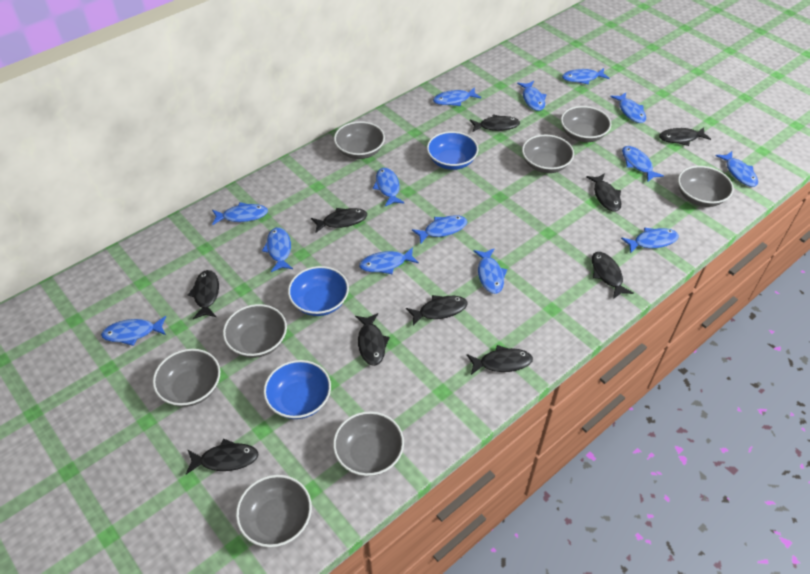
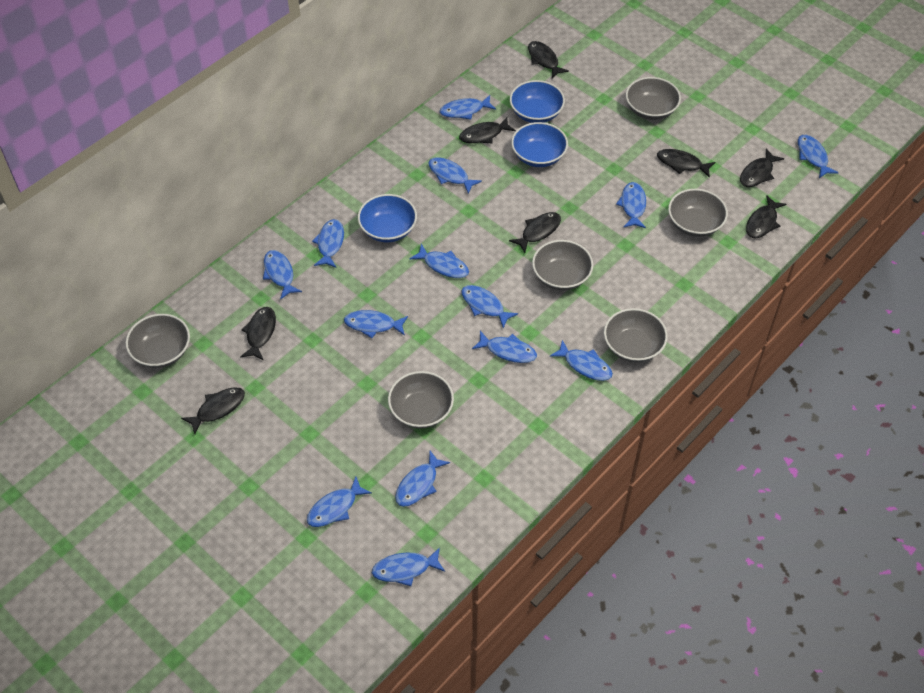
black fish: 10 -> 8
grey bowl: 8 -> 6

